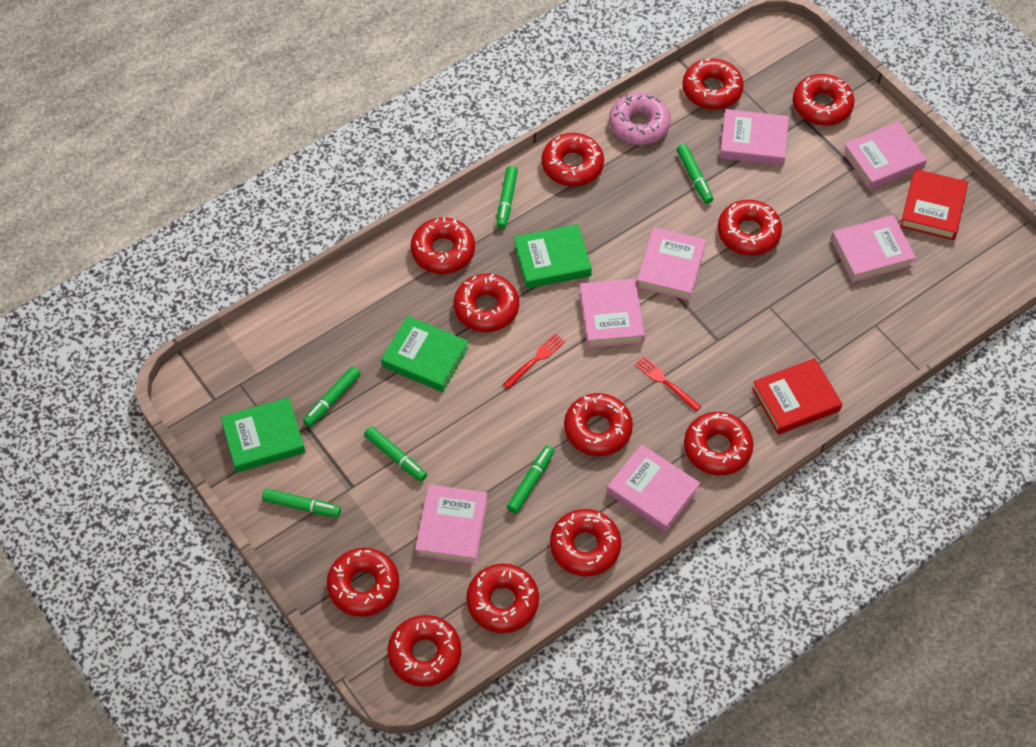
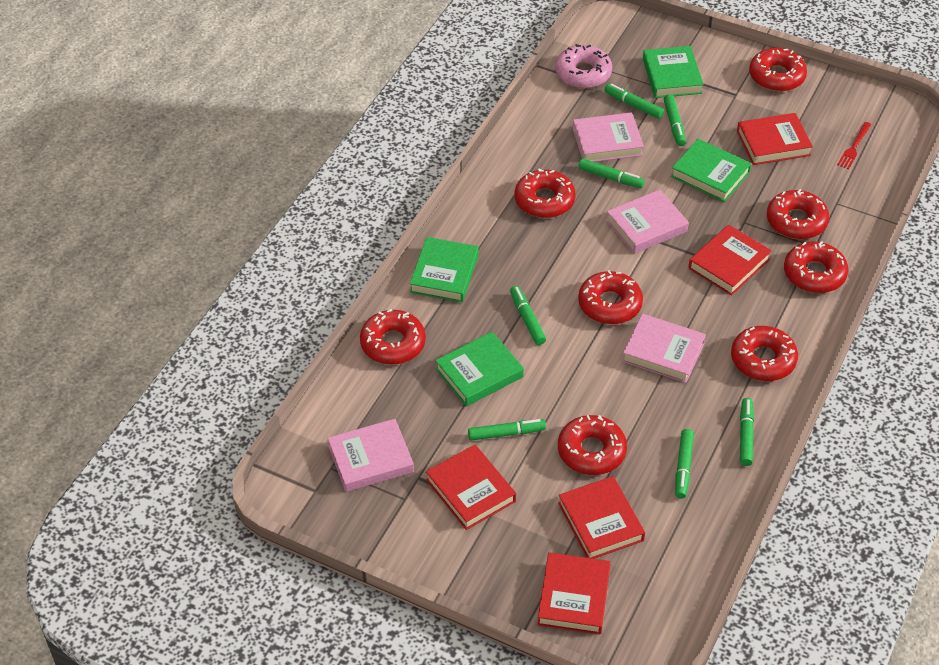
green book: 3 -> 4
green marker: 6 -> 7
pink book: 7 -> 4
red book: 2 -> 5
red donut: 12 -> 8
red fork: 2 -> 1

